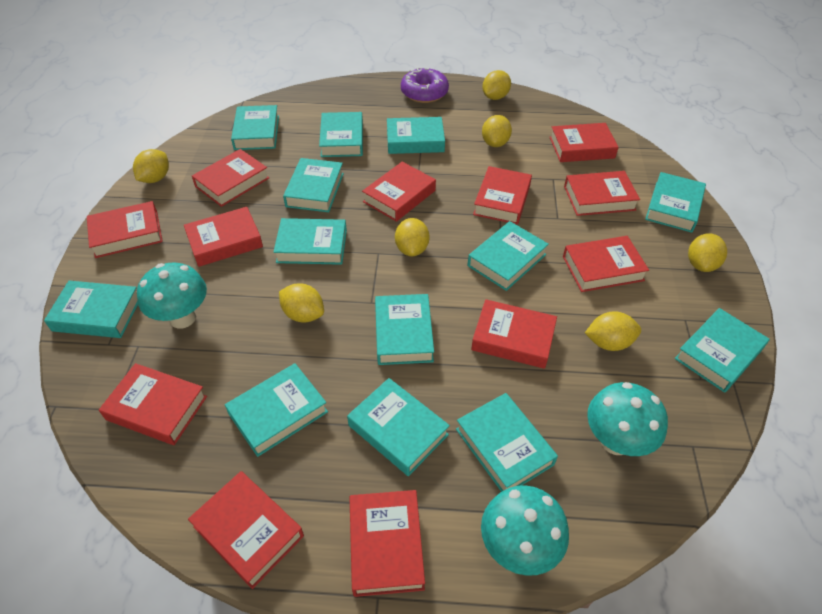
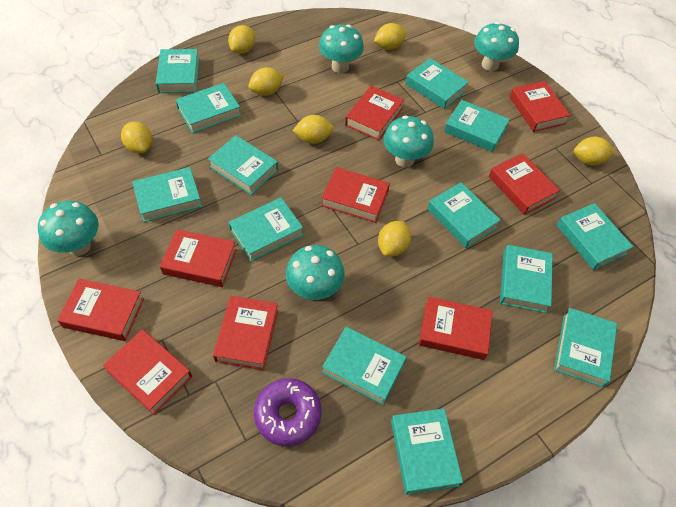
red book: 12 -> 9
turquoise mushroom: 3 -> 5

